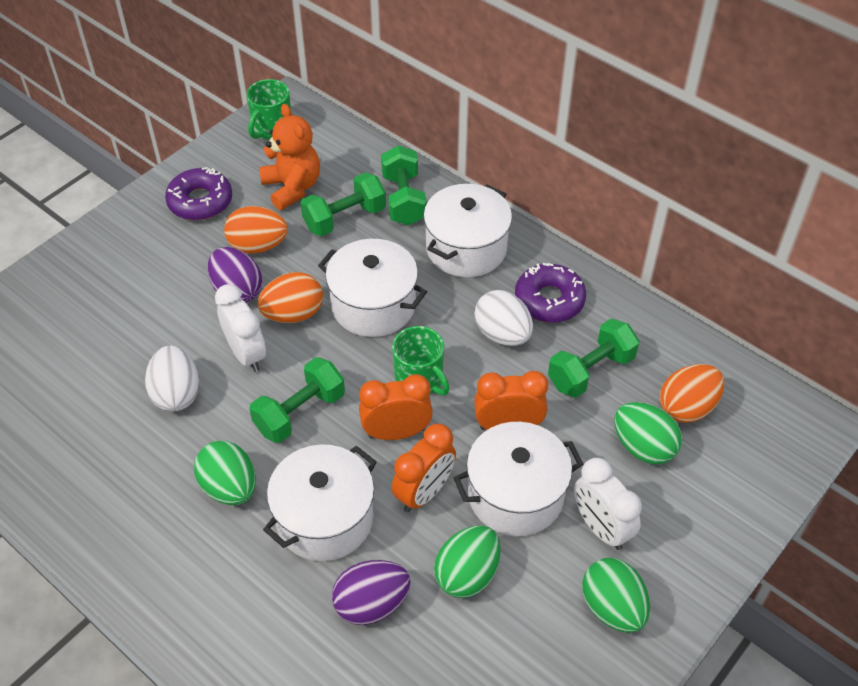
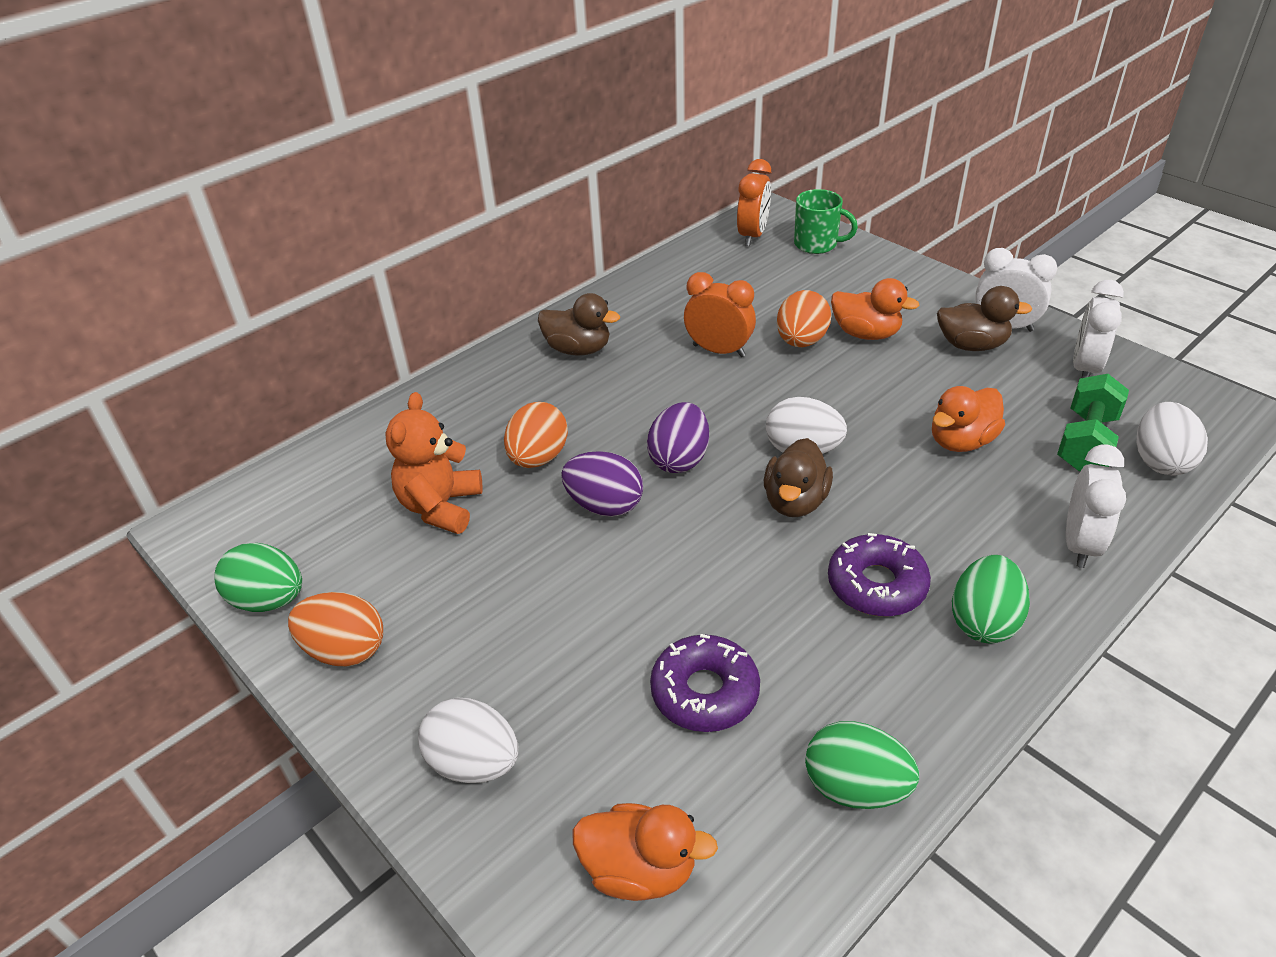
brown duck: 0 -> 3
green dumbbell: 4 -> 1
green egg: 4 -> 3
green mug: 2 -> 1
orange clock: 3 -> 2
orange duck: 0 -> 3
white clock: 2 -> 3
white egg: 2 -> 3
white pot: 4 -> 0

